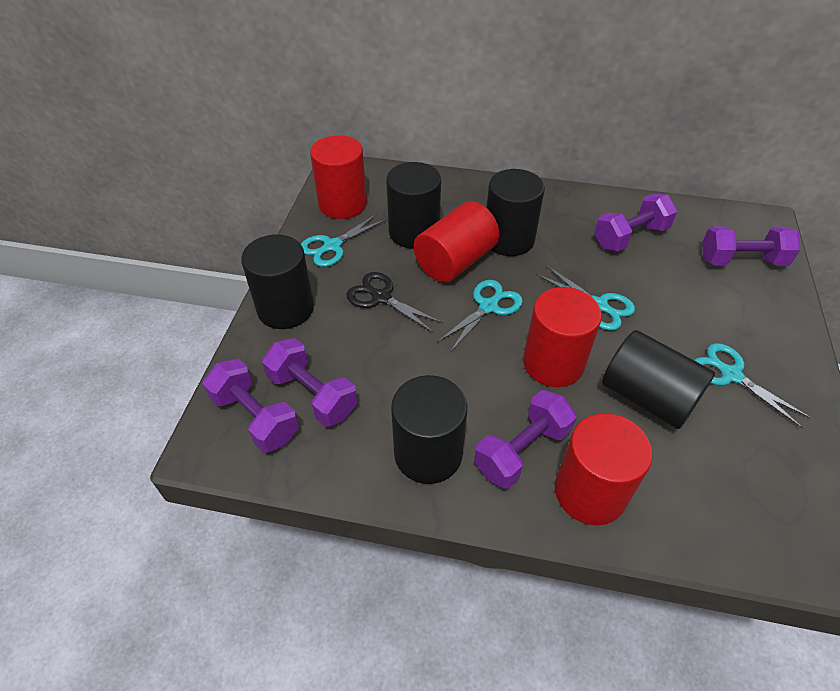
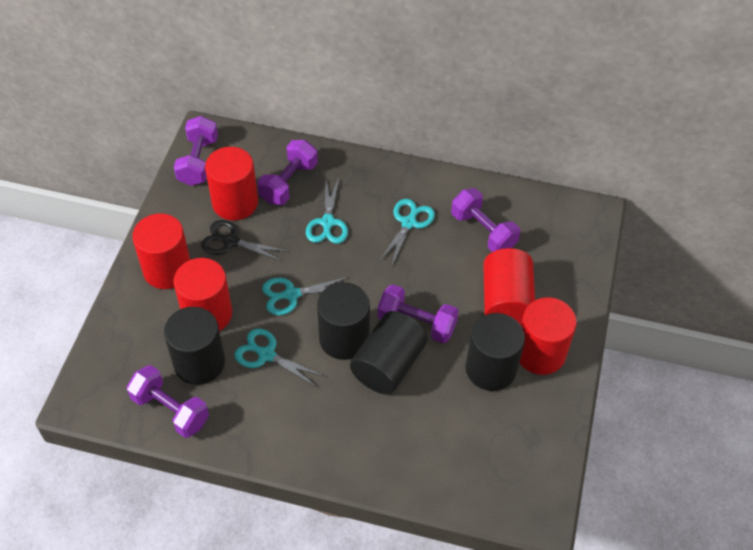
black cylinder: 5 -> 4
red cylinder: 4 -> 5

